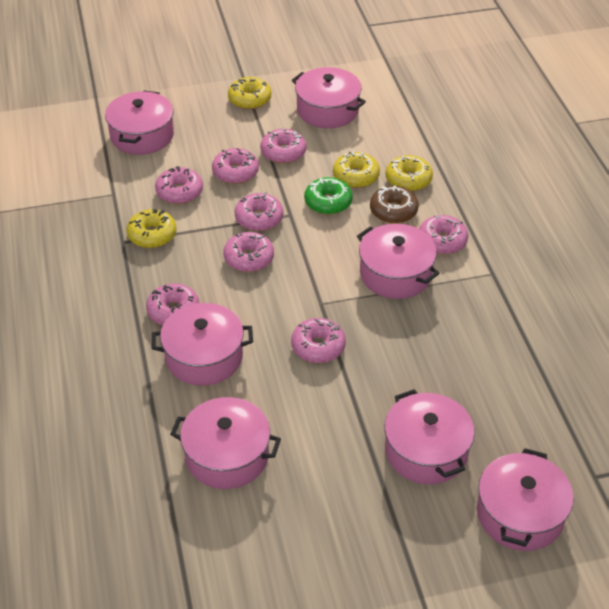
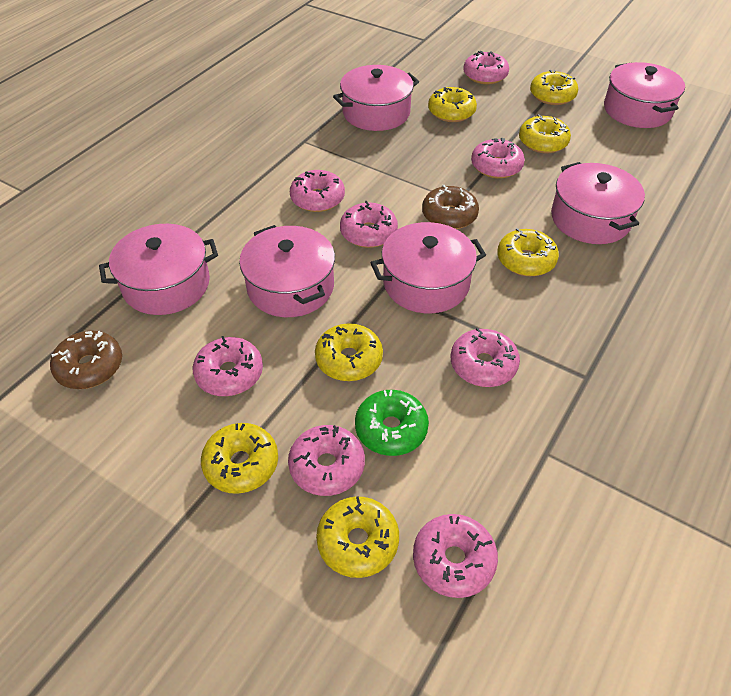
brown donut: 1 -> 2
pink pot: 7 -> 6
yellow donut: 4 -> 7

